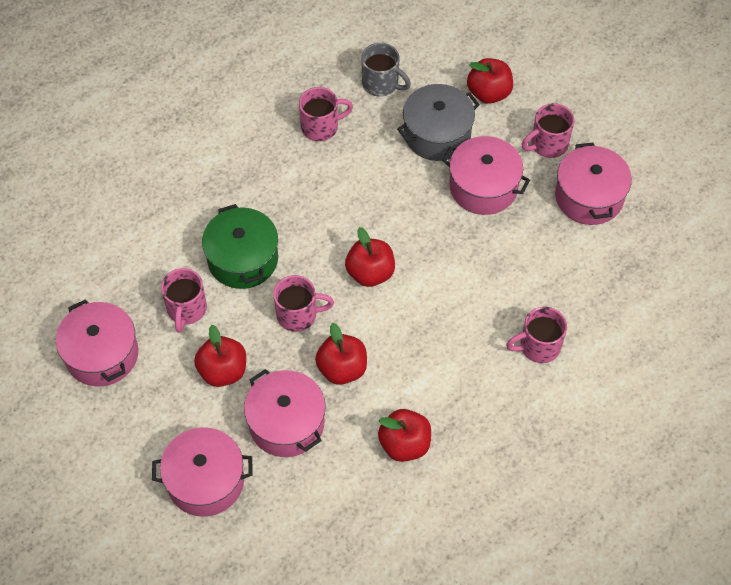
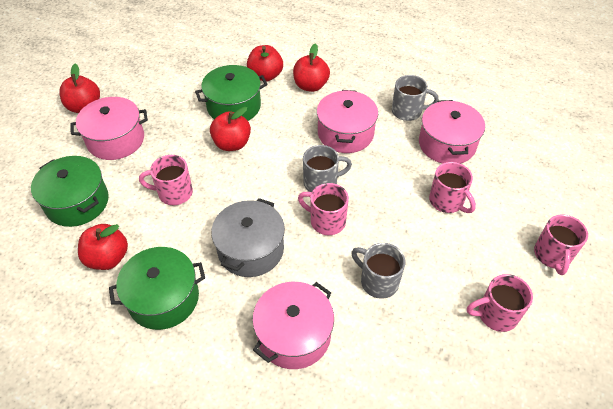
green pot: 1 -> 3
grey mug: 1 -> 3
pink pot: 5 -> 4

